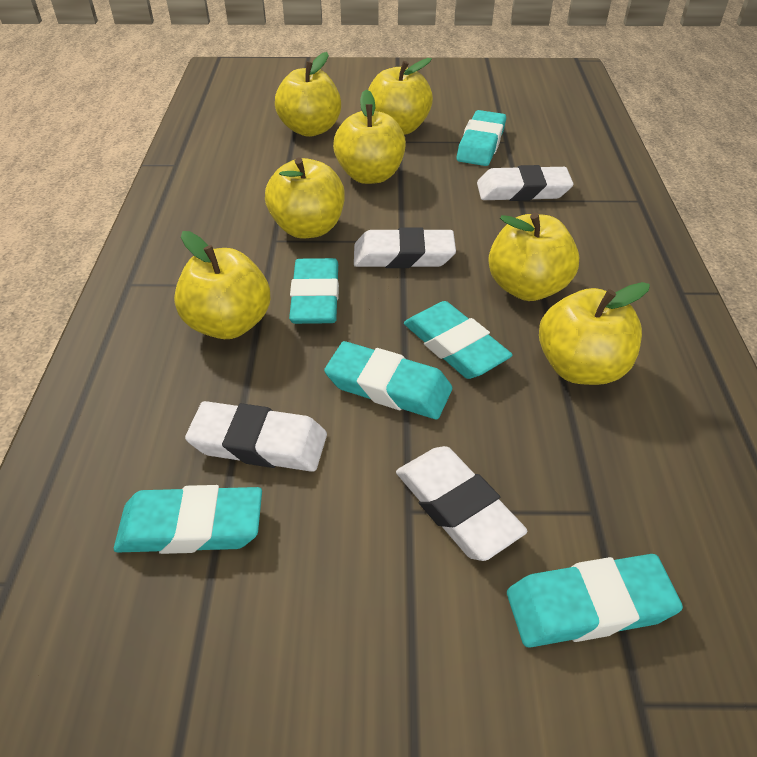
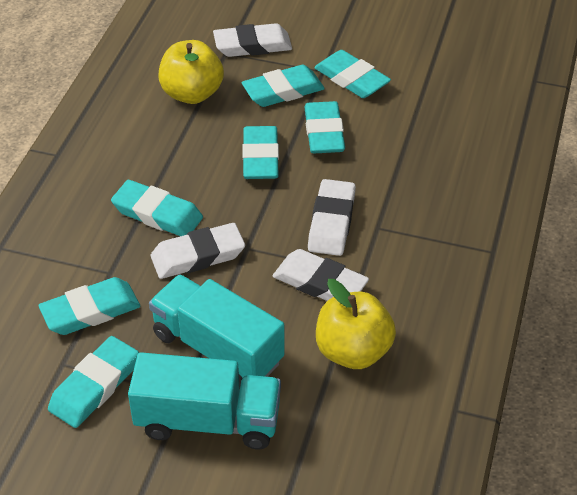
turquoise eraser: 6 -> 7
turquoise truck: 0 -> 2
yellow apple: 7 -> 2

